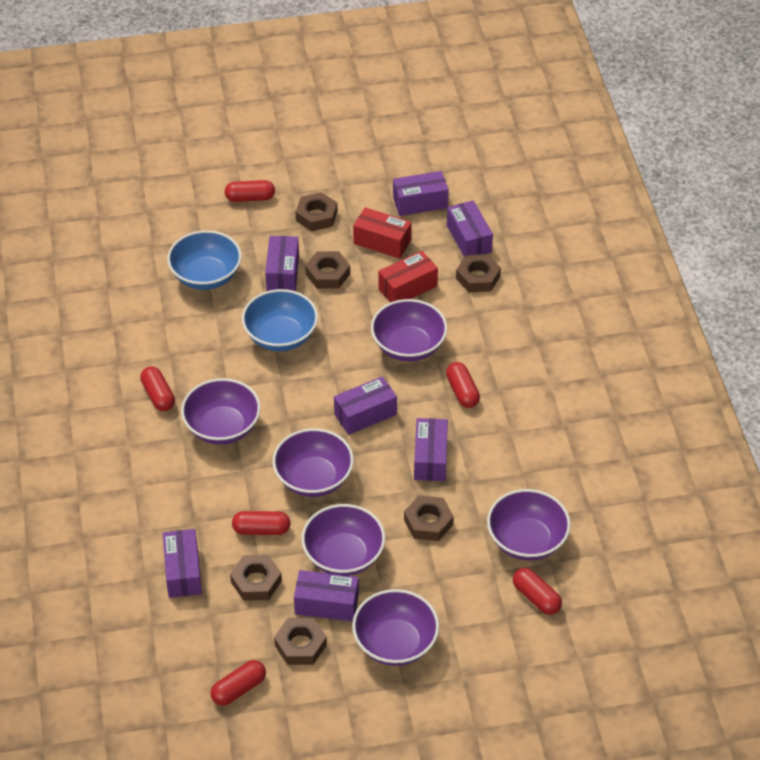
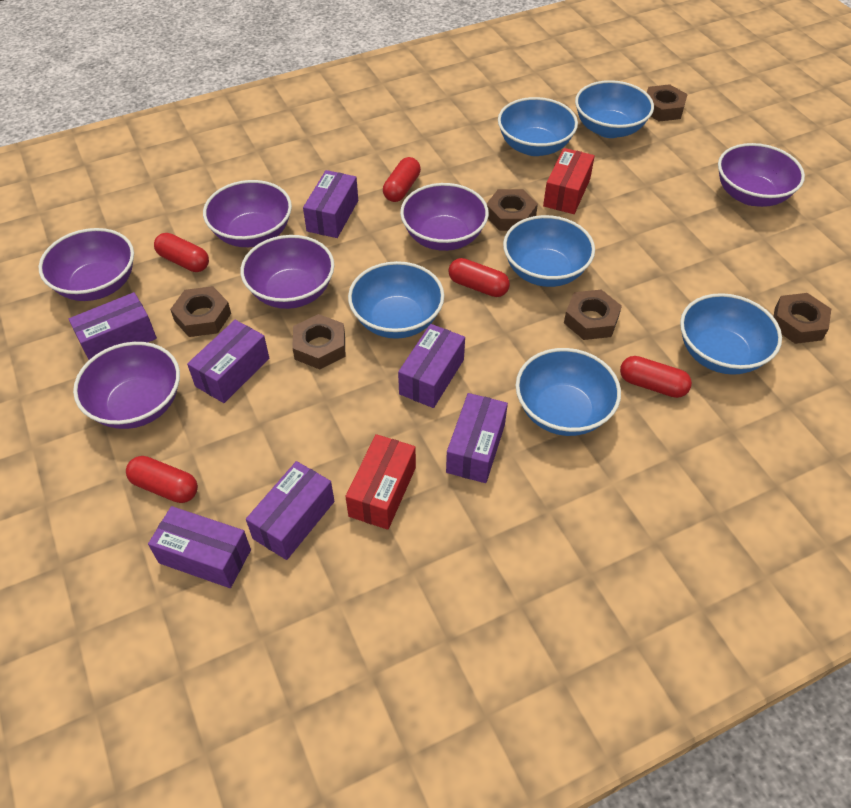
blue bowl: 2 -> 6
red capsule: 6 -> 5

